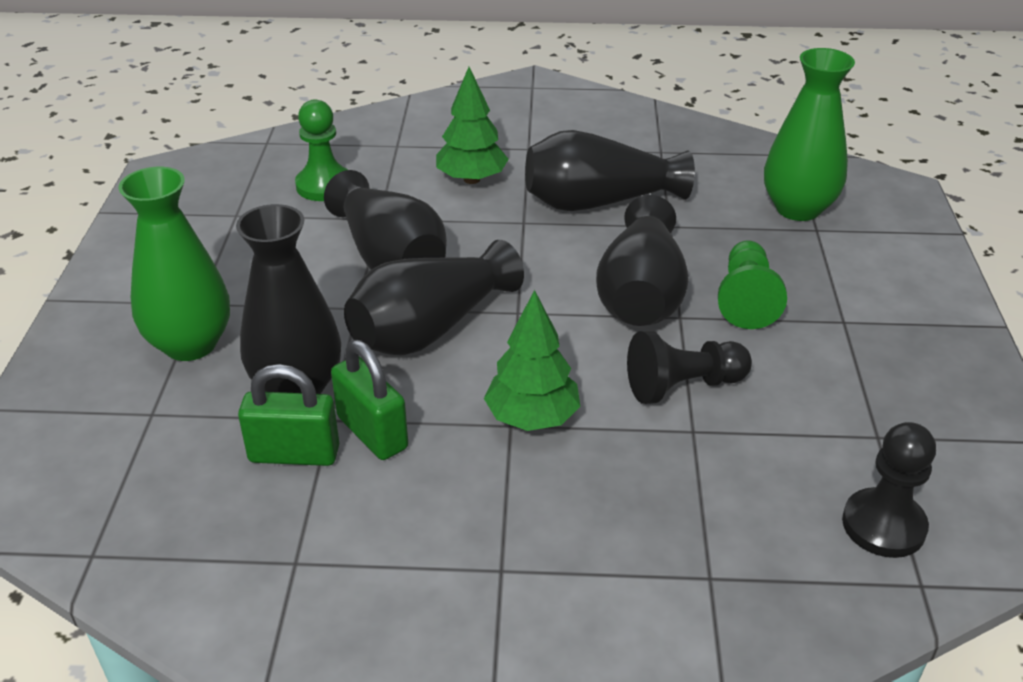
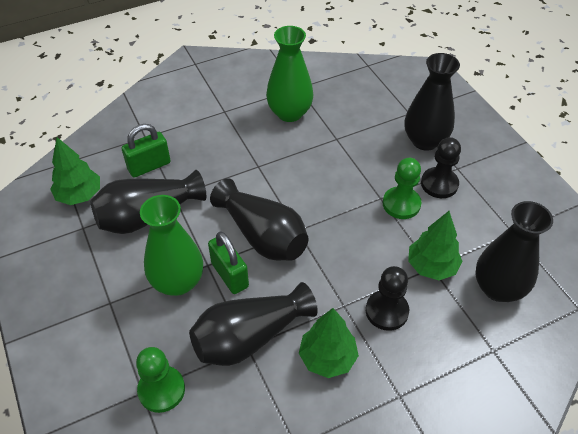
green tree: 2 -> 3

